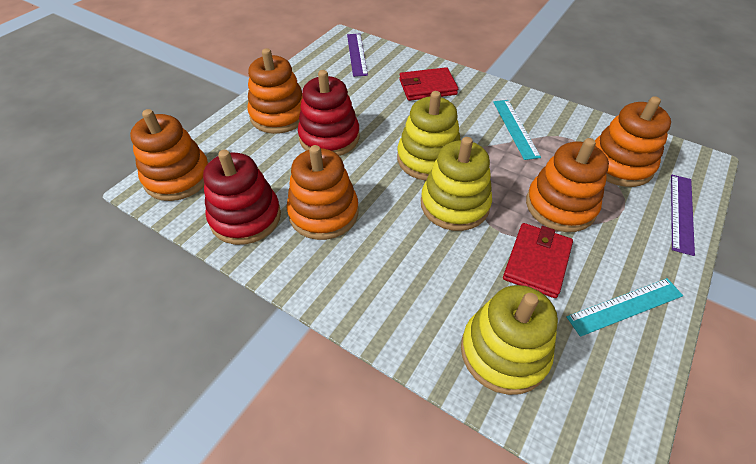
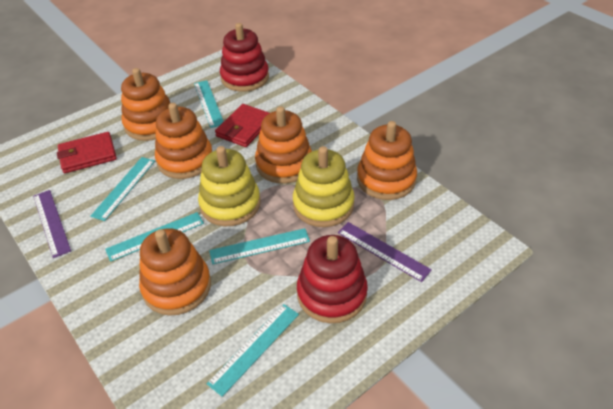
turquoise ruler: 2 -> 5
yellow stacking toy: 3 -> 2

